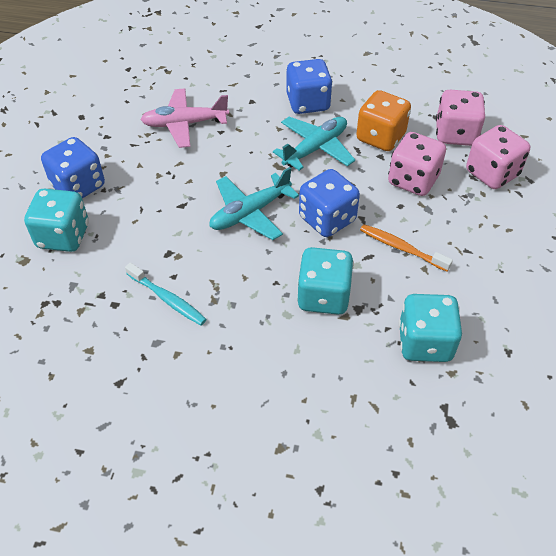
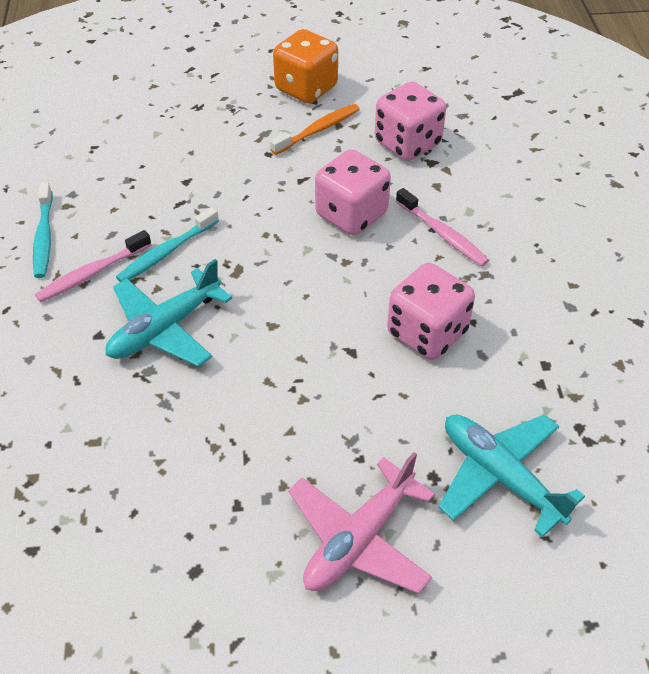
blue dice: 3 -> 0
pink toothbrush: 0 -> 2
turquoise dice: 3 -> 0
turquoise toothbrush: 1 -> 2

